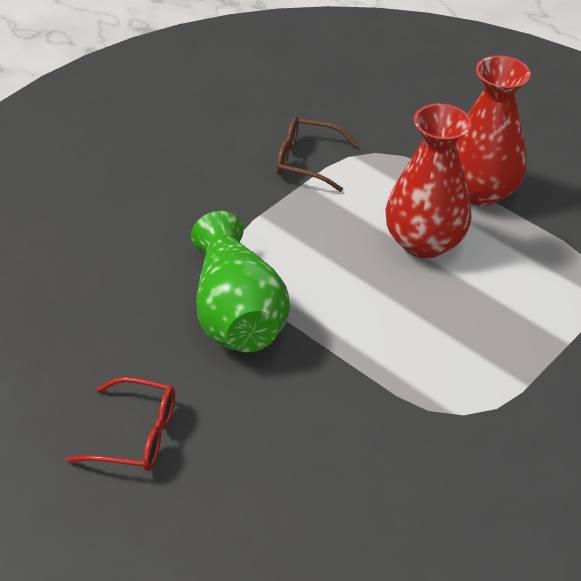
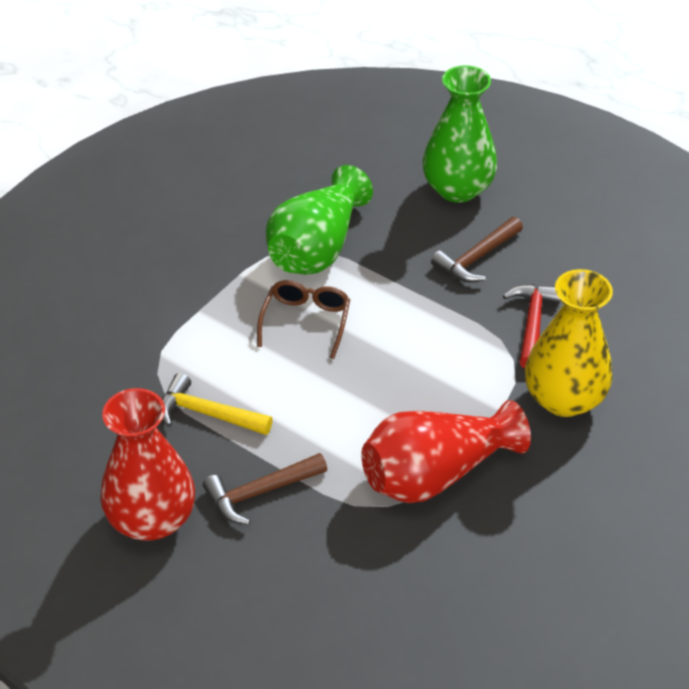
brown hammer: 0 -> 2
green vase: 1 -> 2
red glasses: 1 -> 0
red hammer: 0 -> 1
yellow hammer: 0 -> 1
yellow vase: 0 -> 1

